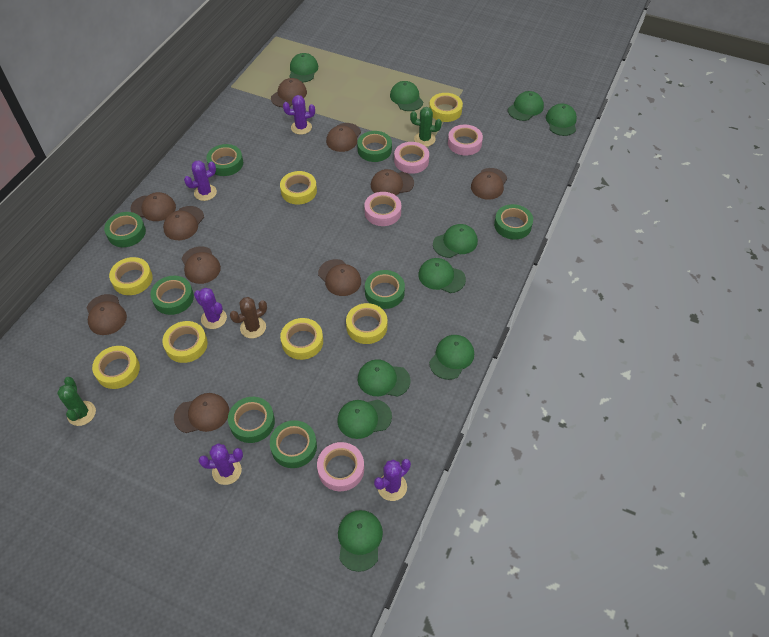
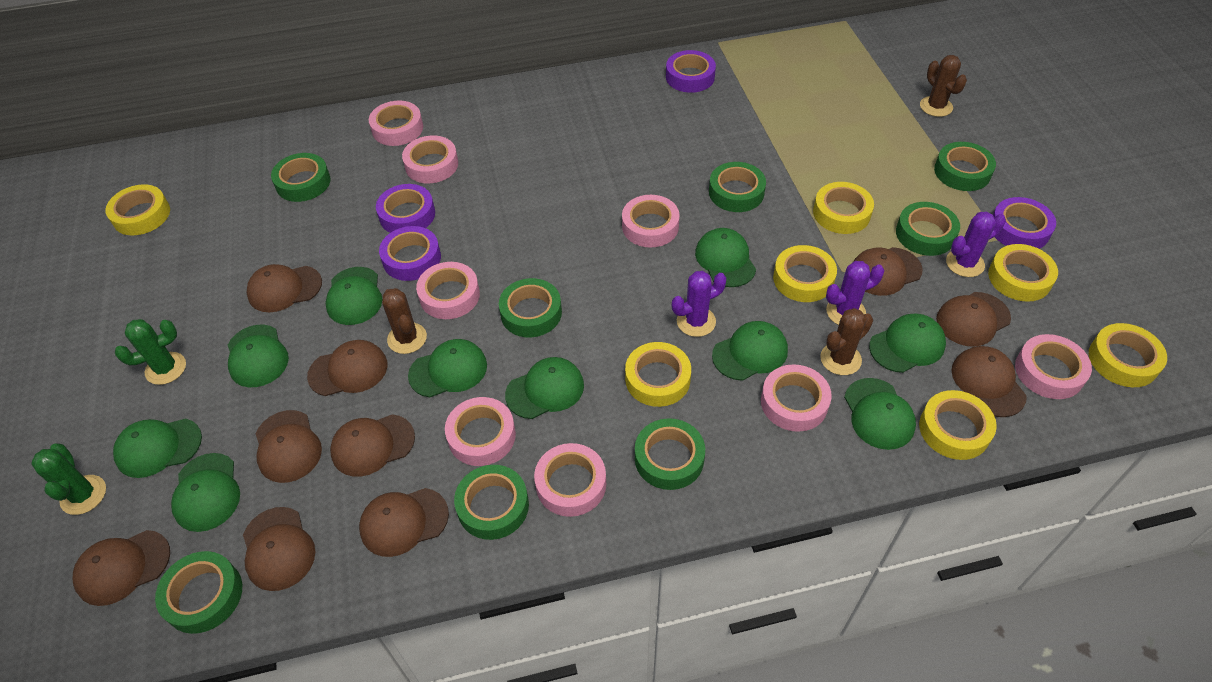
brown cactus: 1 -> 3
pink tape: 4 -> 8
purple cactus: 5 -> 3
purple tape: 0 -> 4

